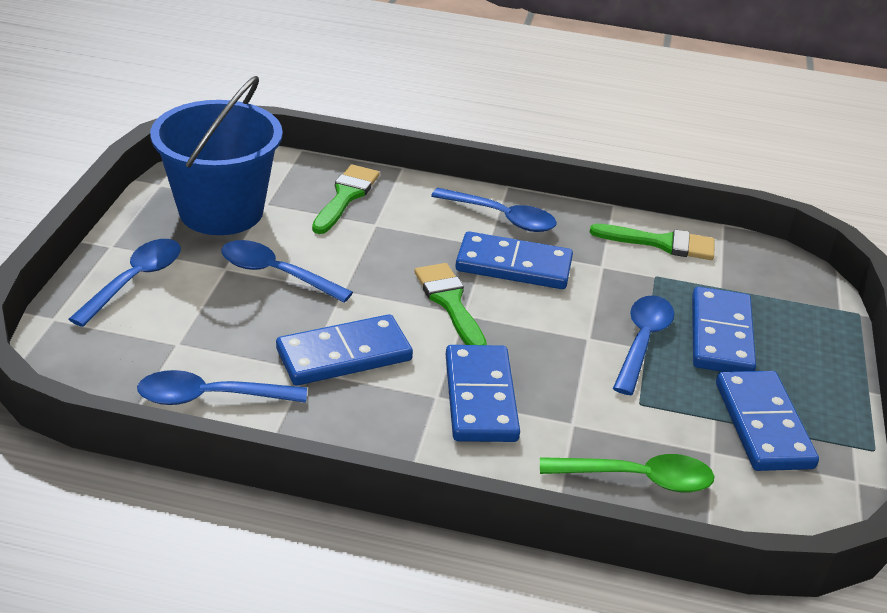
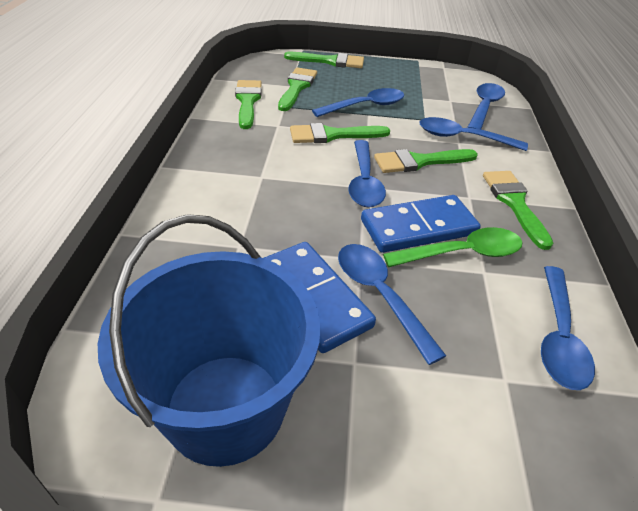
blue domino: 5 -> 2
blue spoon: 5 -> 6
green brush: 3 -> 6

